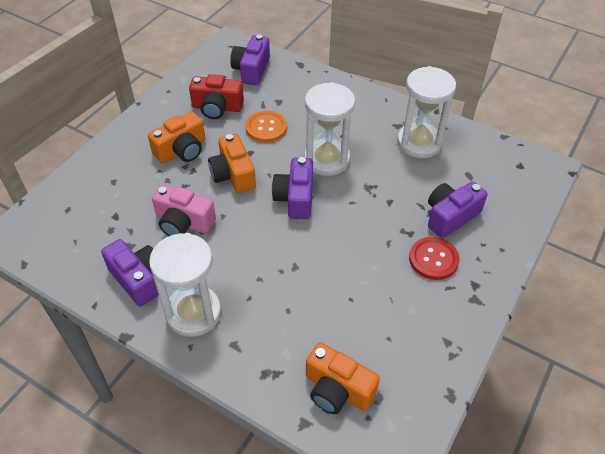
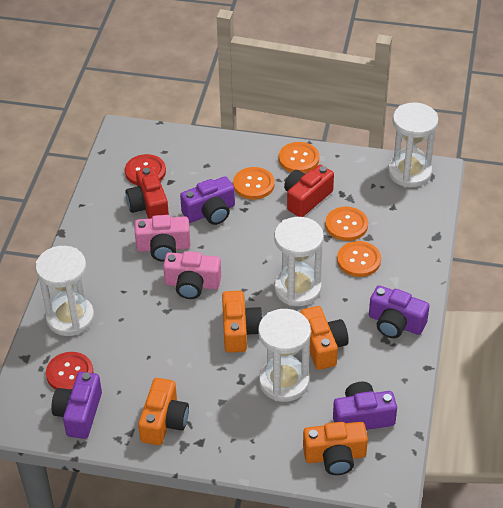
orange button: 1 -> 4
orange camera: 3 -> 4
pink camera: 1 -> 2
red button: 1 -> 2
red camera: 1 -> 2
white hourglass: 3 -> 4

